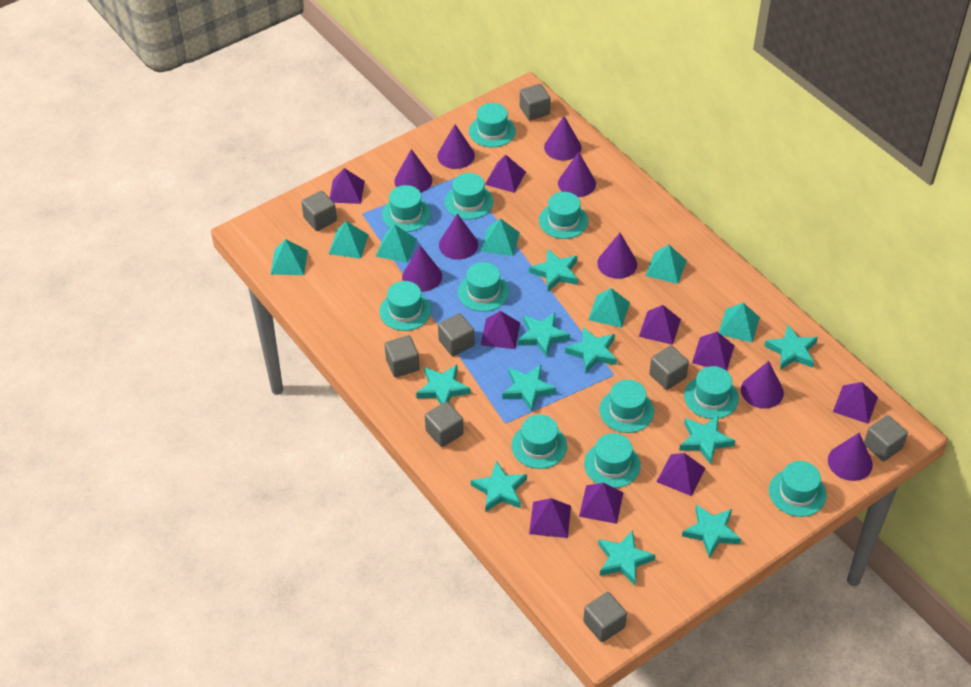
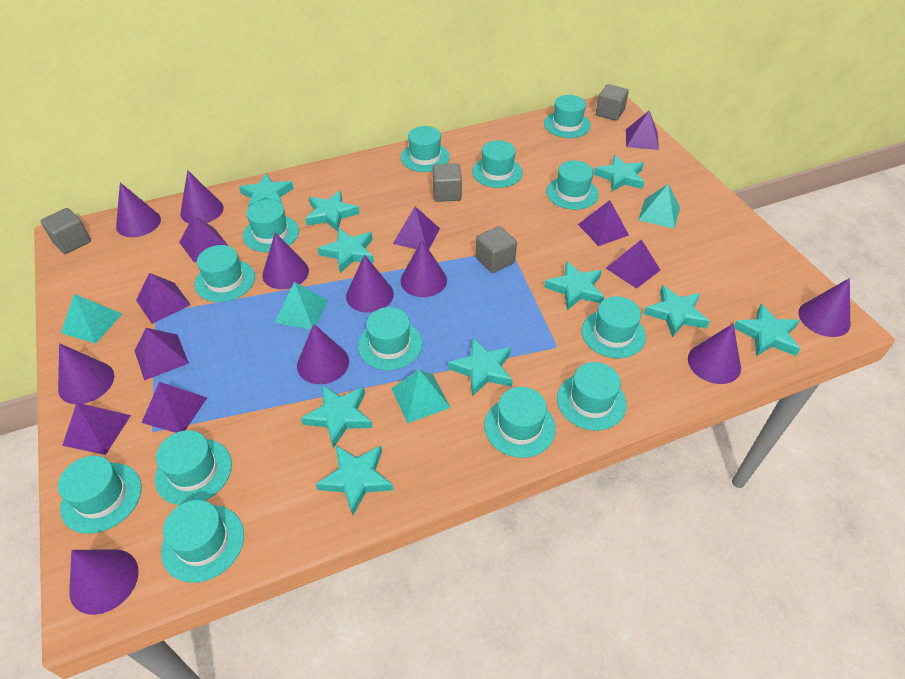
grey cube: 8 -> 4
purple cone: 9 -> 10
turquoise hat: 11 -> 13
turquoise pyramid: 7 -> 4

